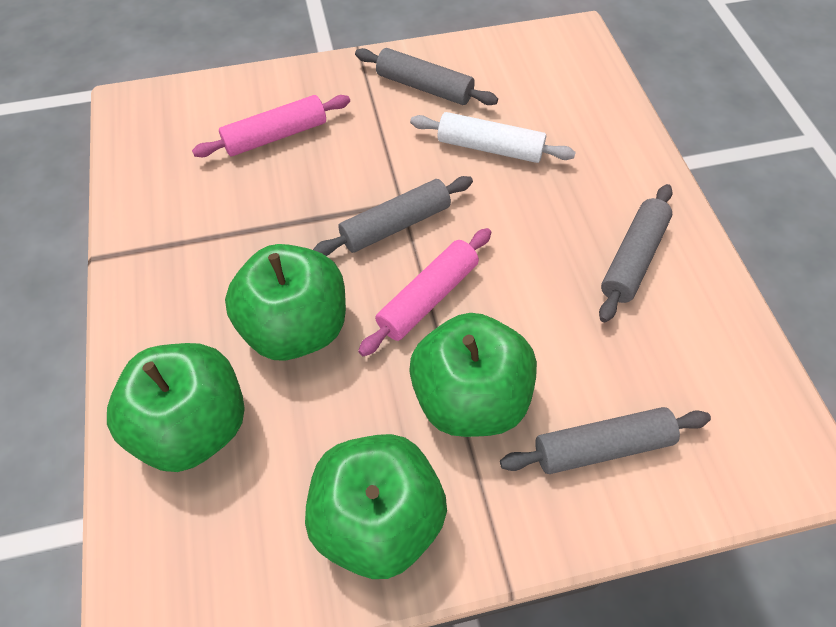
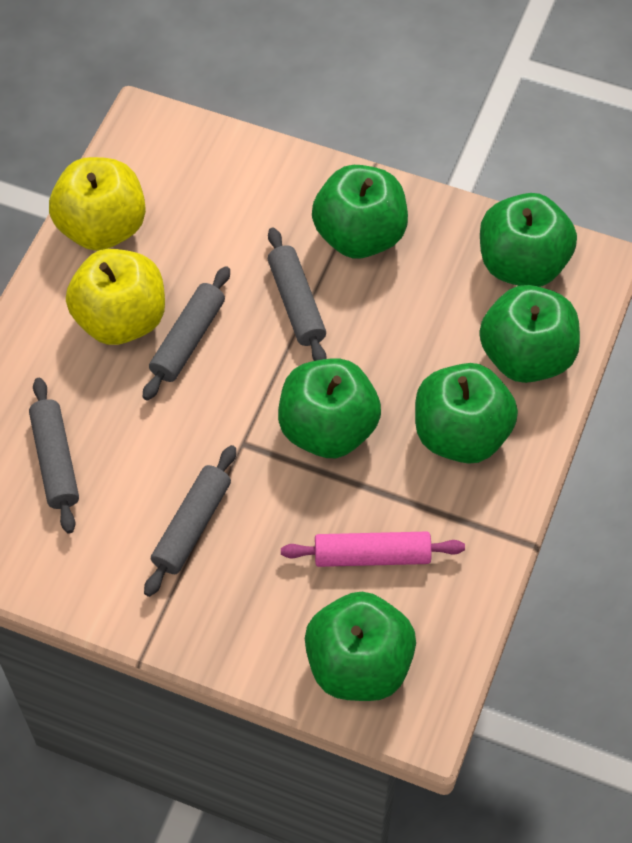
green apple: 4 -> 6
pink rolling pin: 2 -> 1
white rolling pin: 1 -> 0
yellow apple: 0 -> 2

